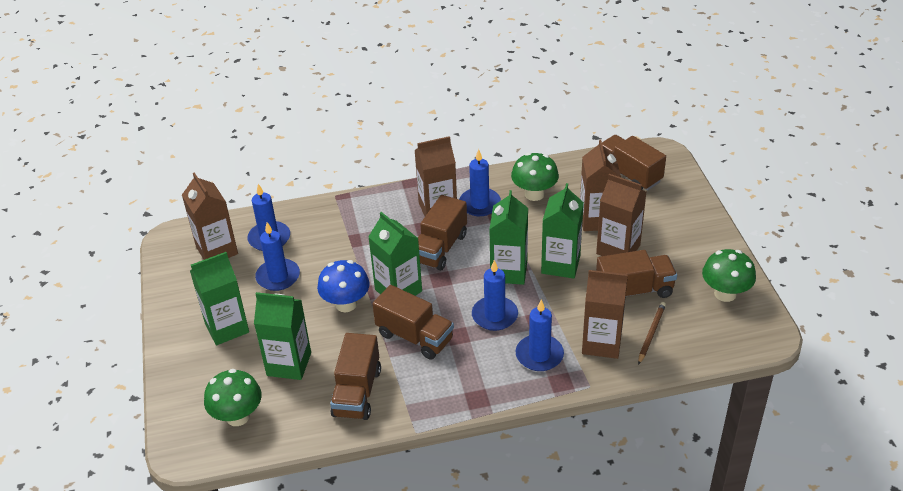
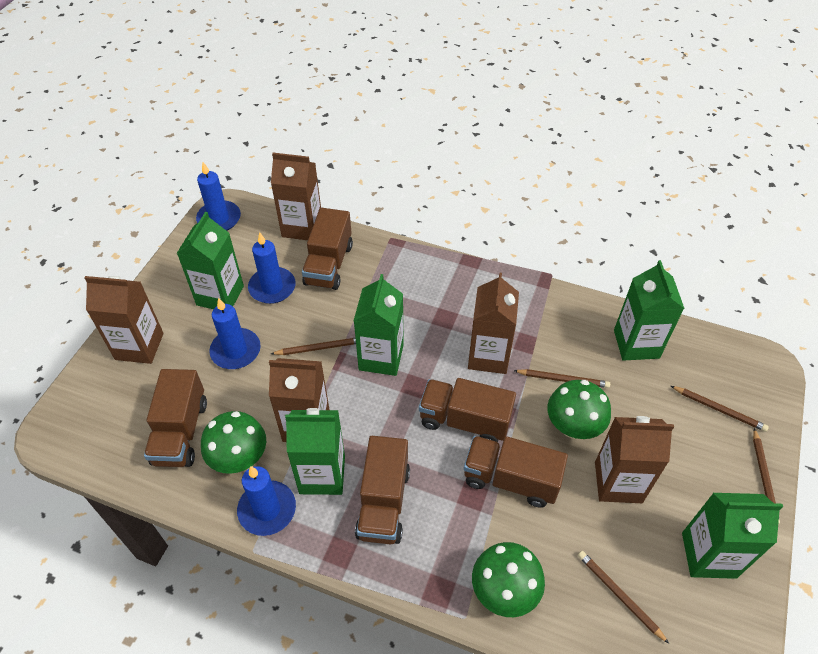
blue candle: 5 -> 4
blue mushroom: 1 -> 0
brown pencil: 1 -> 5

